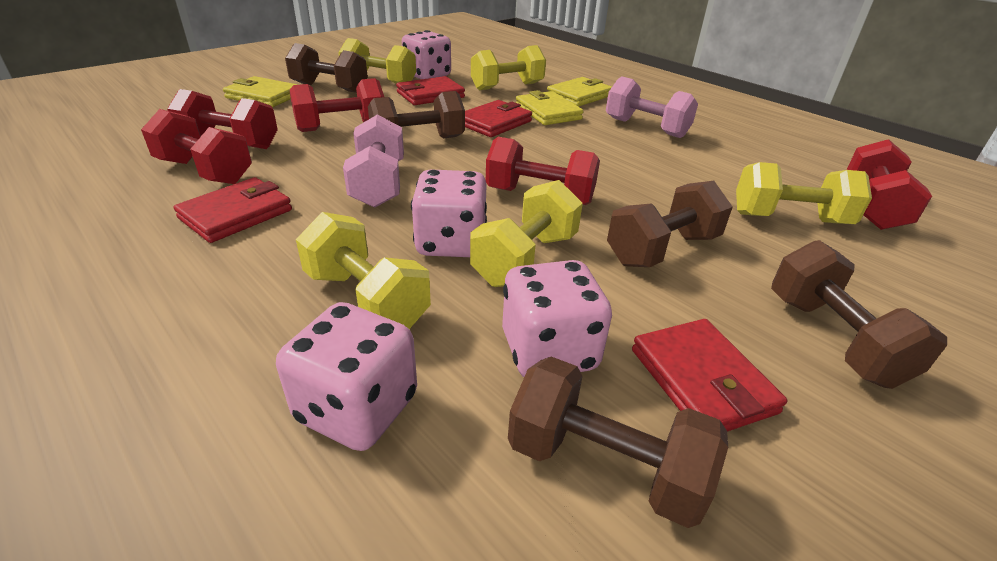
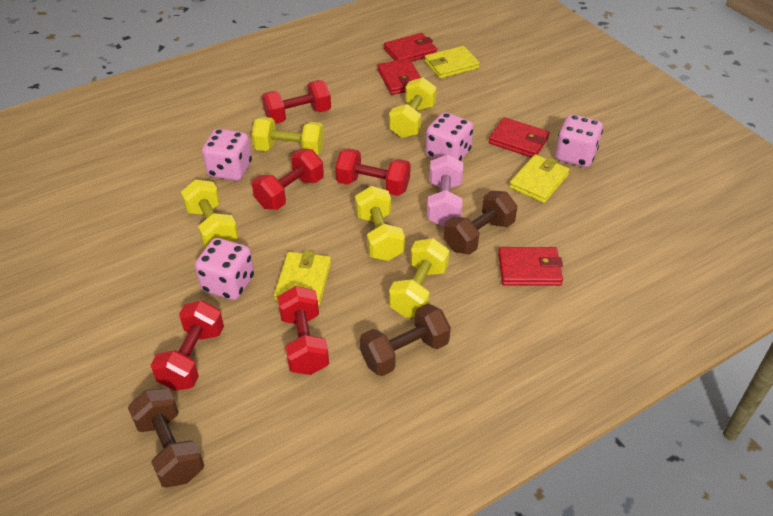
brown dumbbell: 5 -> 3
pink dumbbell: 2 -> 1

